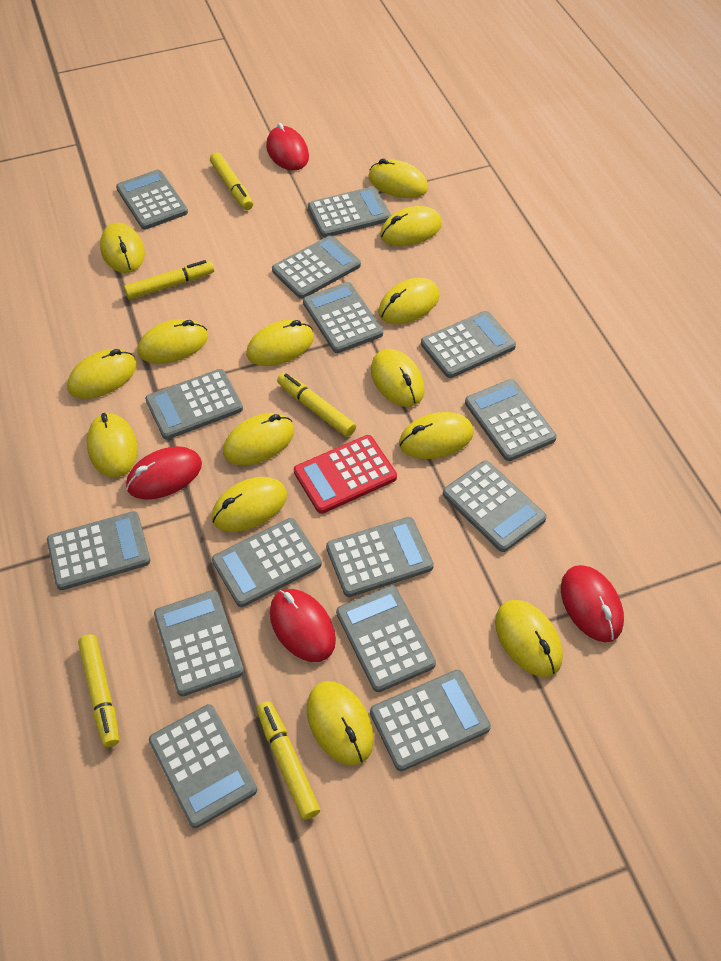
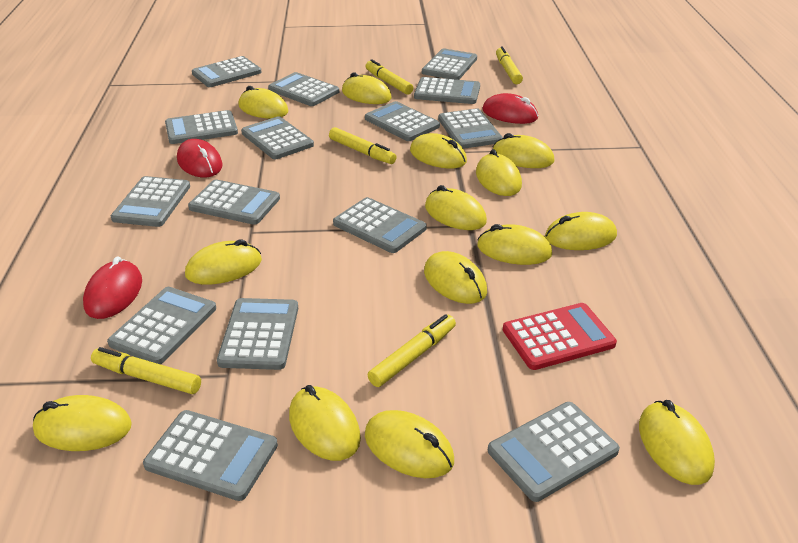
red mouse: 4 -> 3

